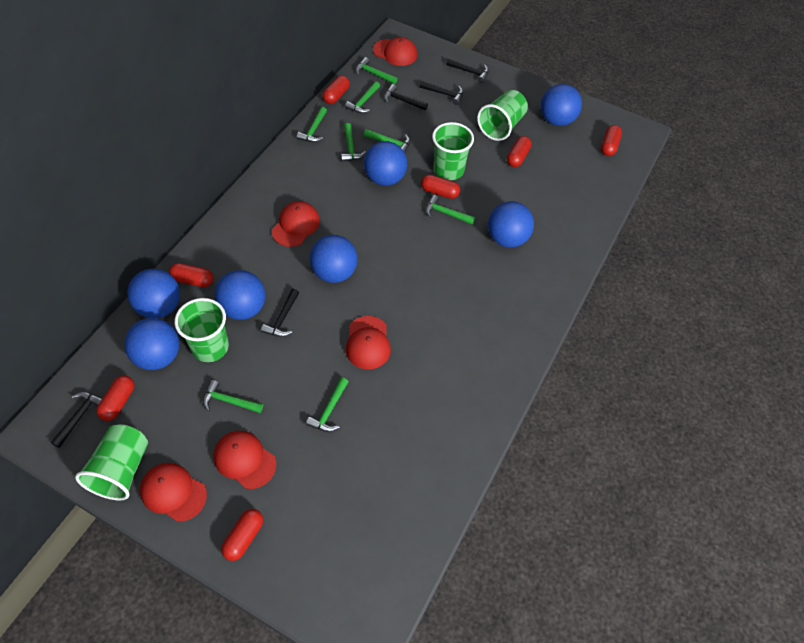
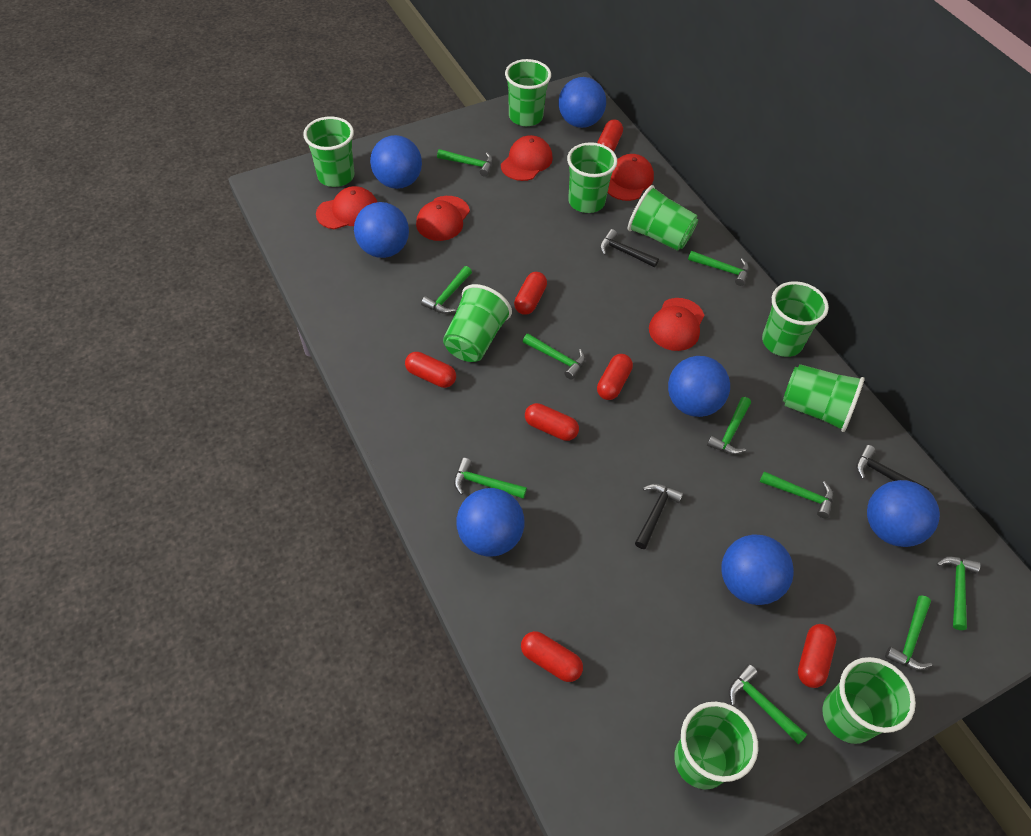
black hammer: 5 -> 3
green cup: 4 -> 9
green hammer: 8 -> 10

